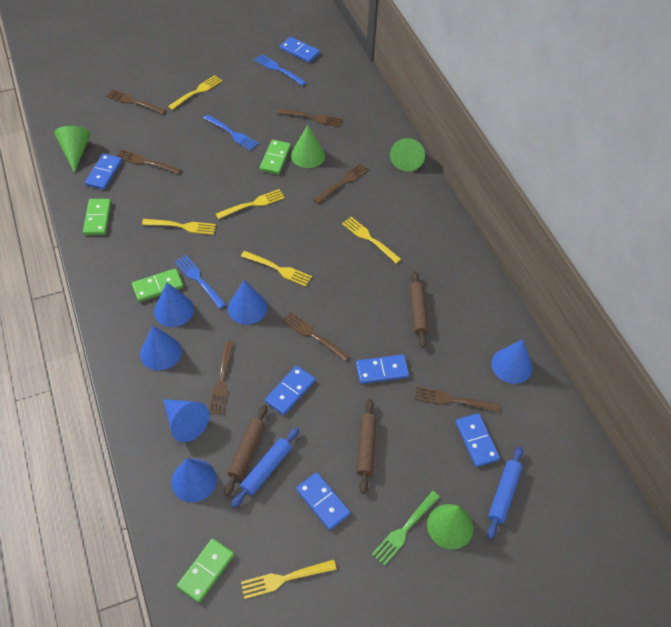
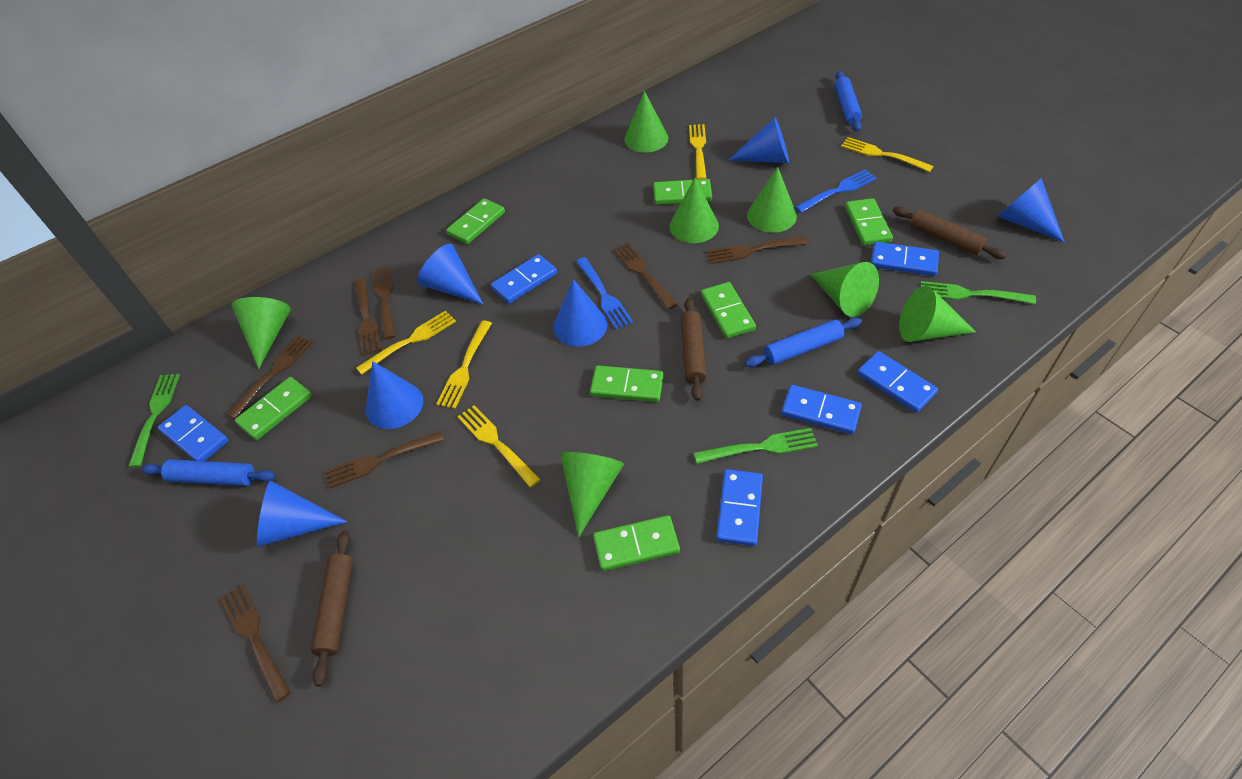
blue fork: 3 -> 2
blue rolling pin: 2 -> 3
green cone: 4 -> 7
green domino: 4 -> 7
green fork: 1 -> 3
yellow fork: 6 -> 5

